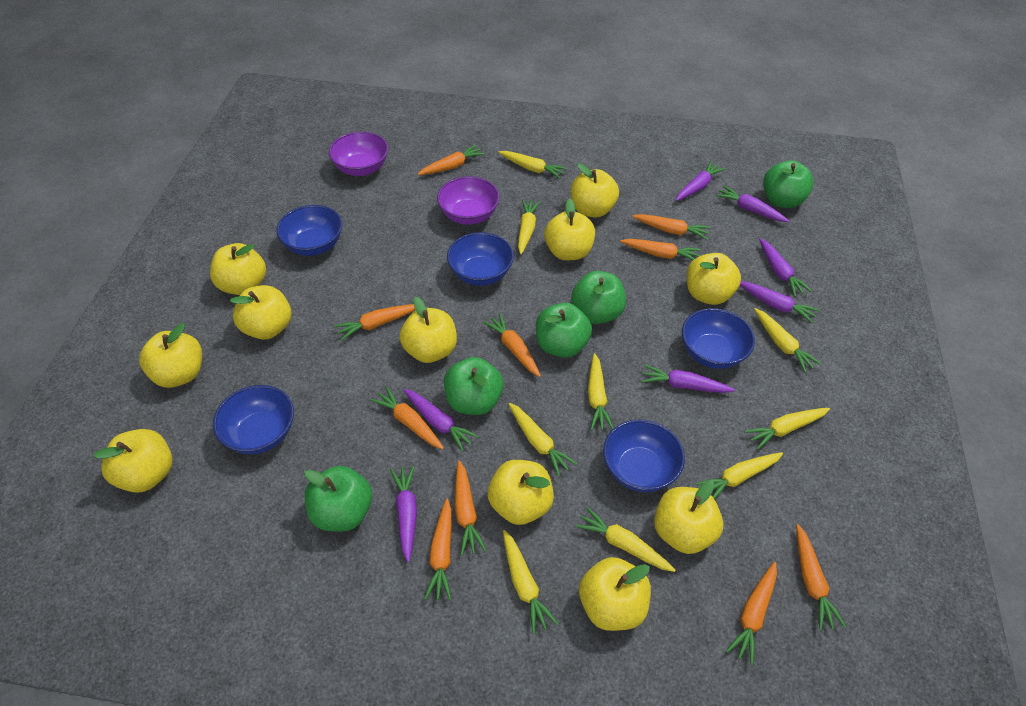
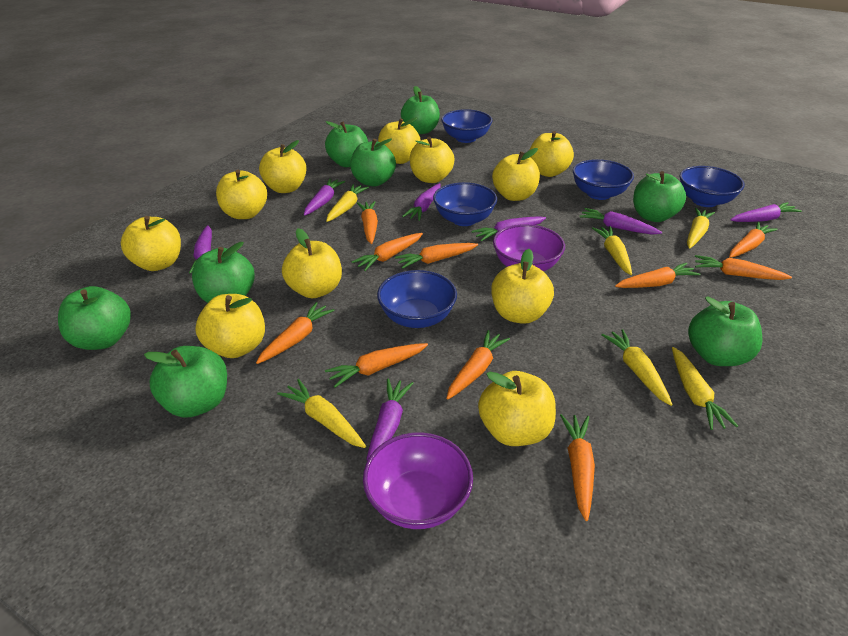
green apple: 5 -> 8
yellow carrot: 9 -> 6

